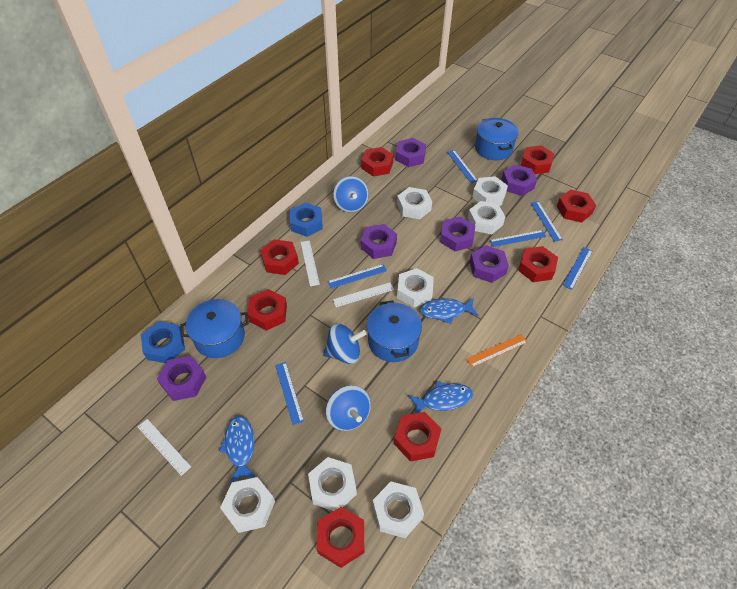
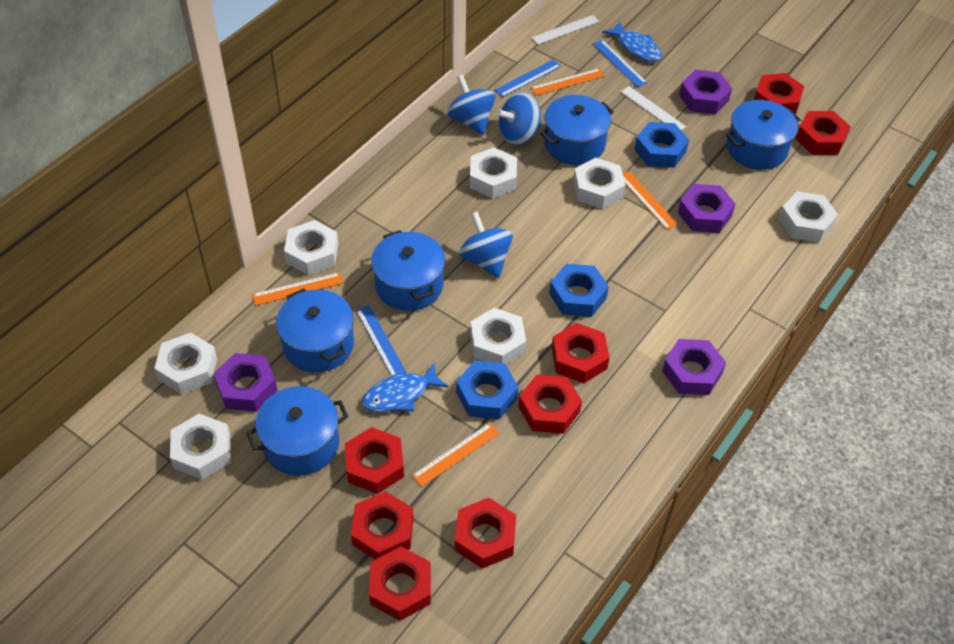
blue fish: 3 -> 2
blue nut: 2 -> 3
blue pot: 3 -> 5
blue ruler: 6 -> 3
orange ruler: 1 -> 4
purple nut: 6 -> 4
white ruler: 3 -> 2

